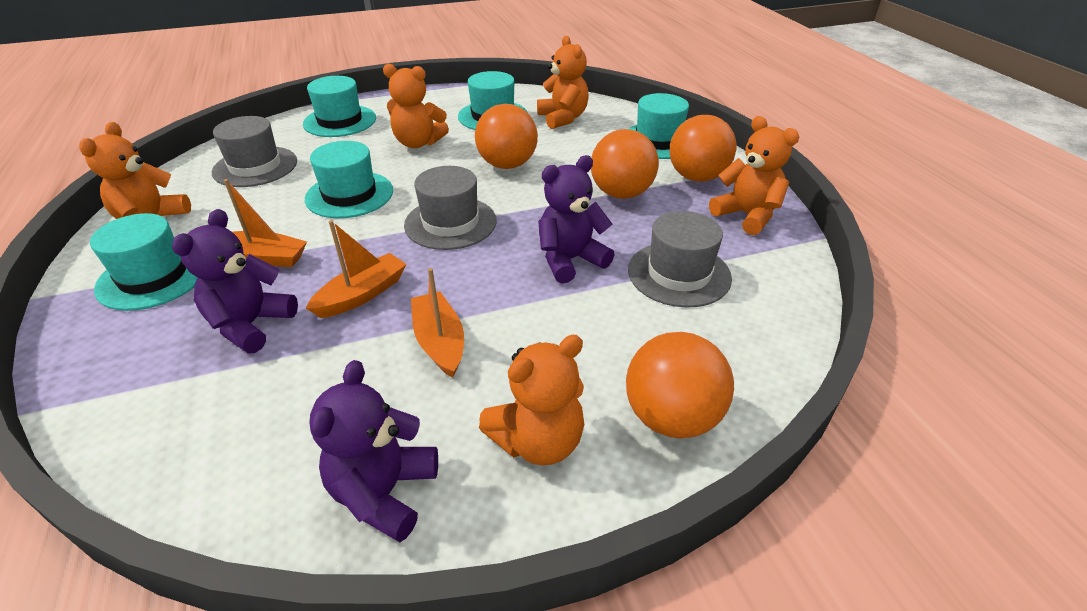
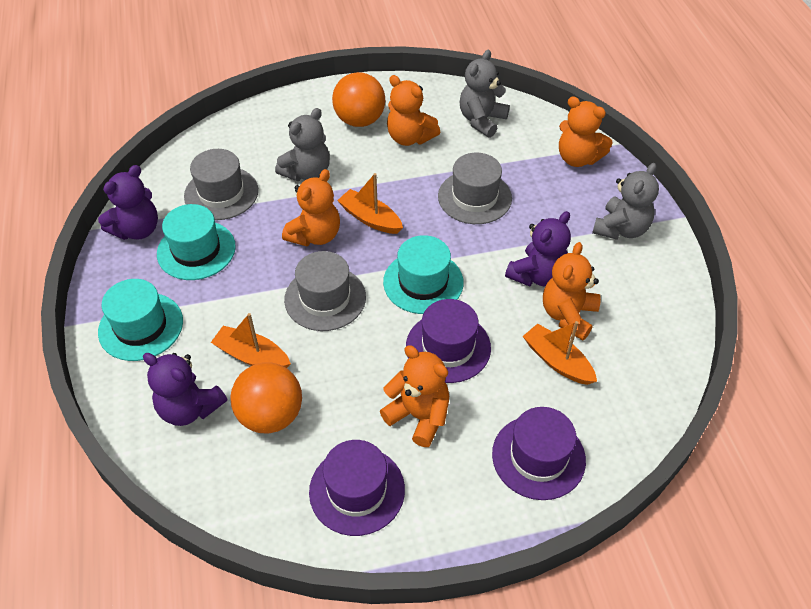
grey teddy bear: 0 -> 3
orange ball: 4 -> 2
purple hat: 0 -> 3
turquoise hat: 5 -> 3

